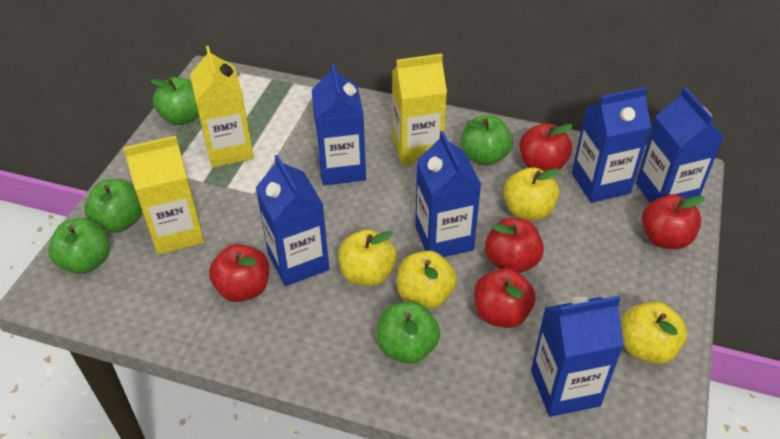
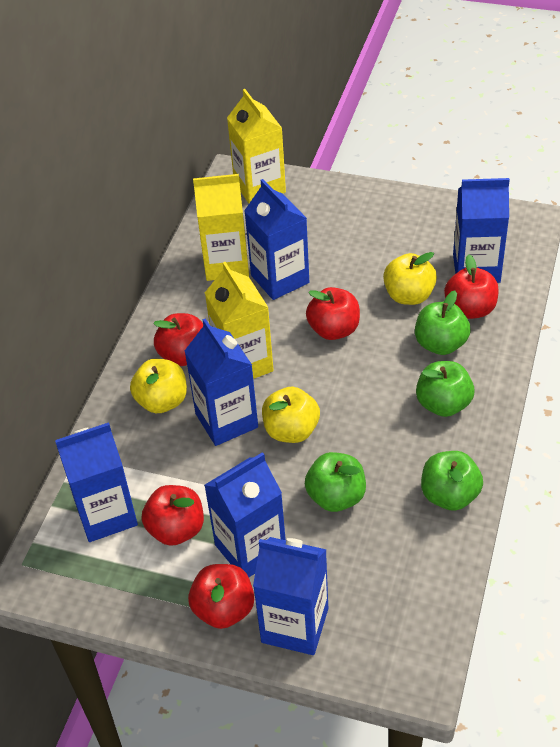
green apple: 5 -> 4
yellow apple: 4 -> 3

